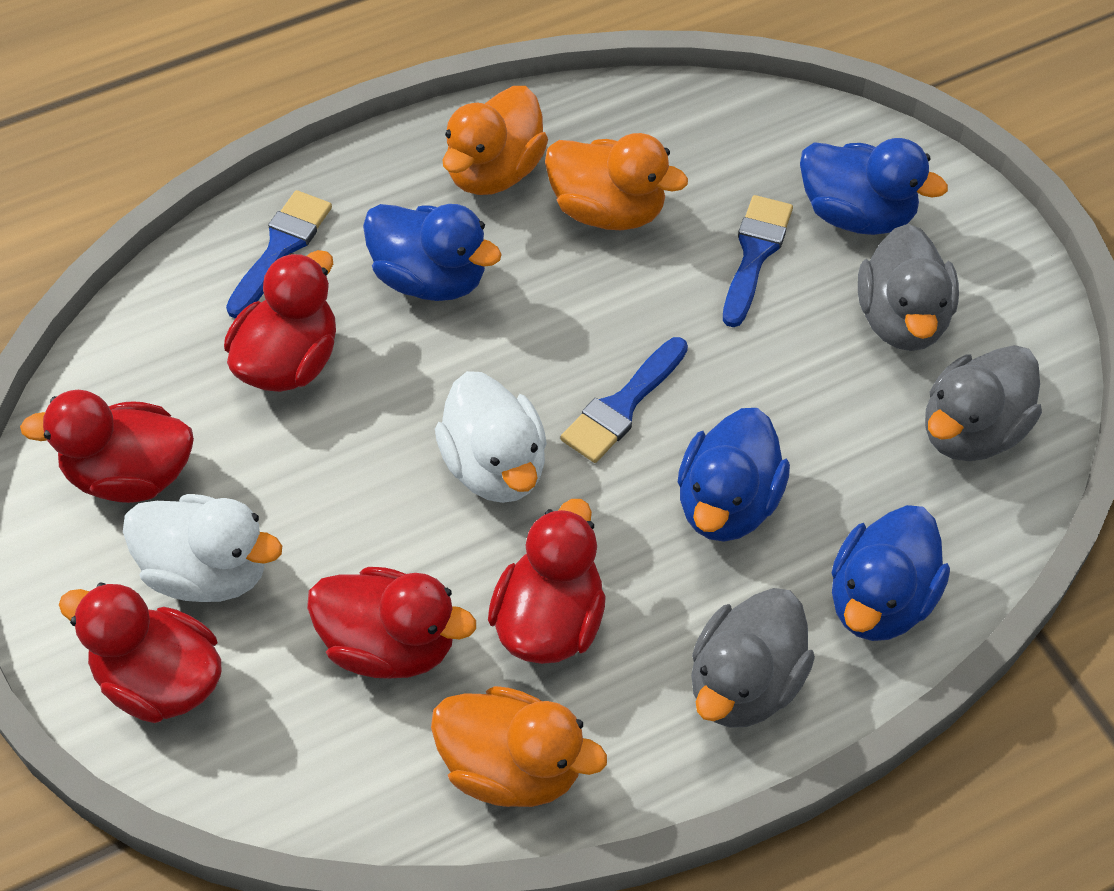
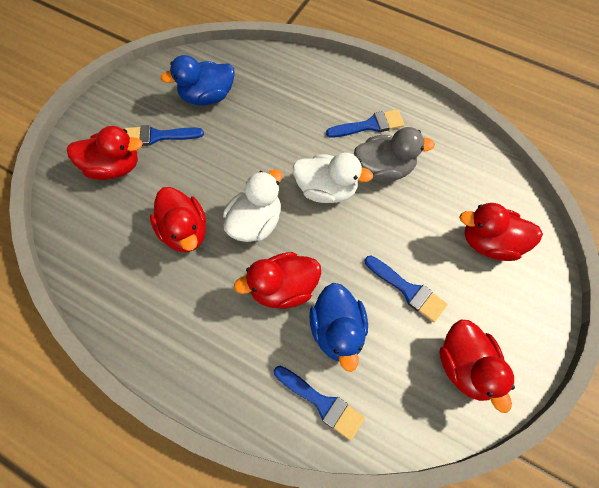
blue brush: 3 -> 4
blue duck: 4 -> 2
grey duck: 3 -> 1
orange duck: 3 -> 0

